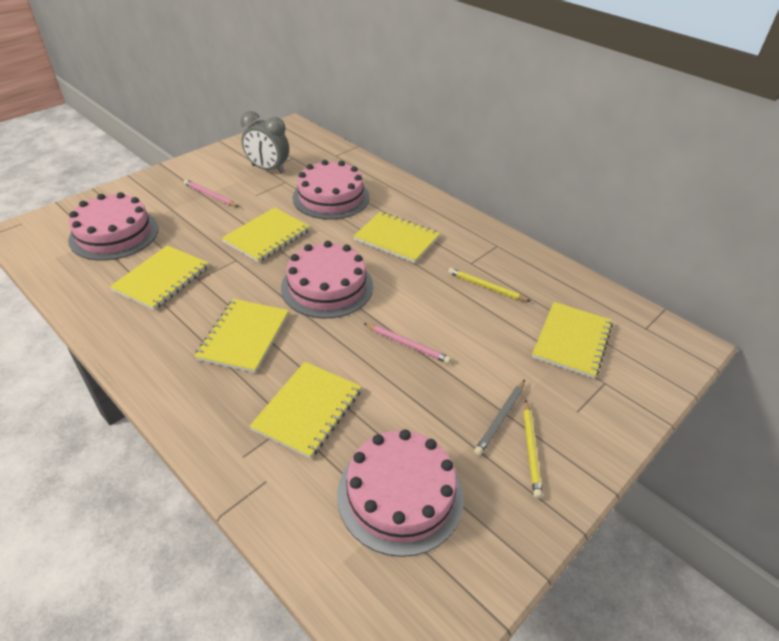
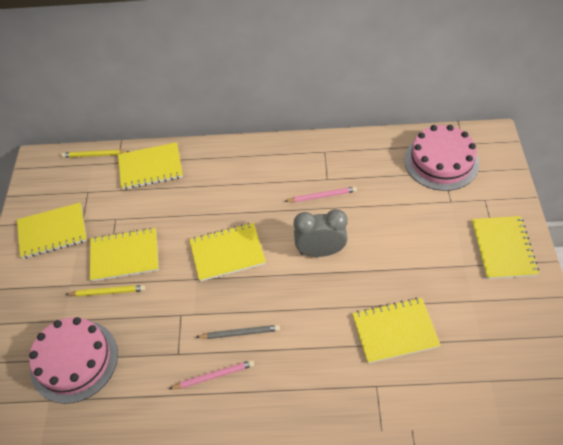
pink cake: 4 -> 2

